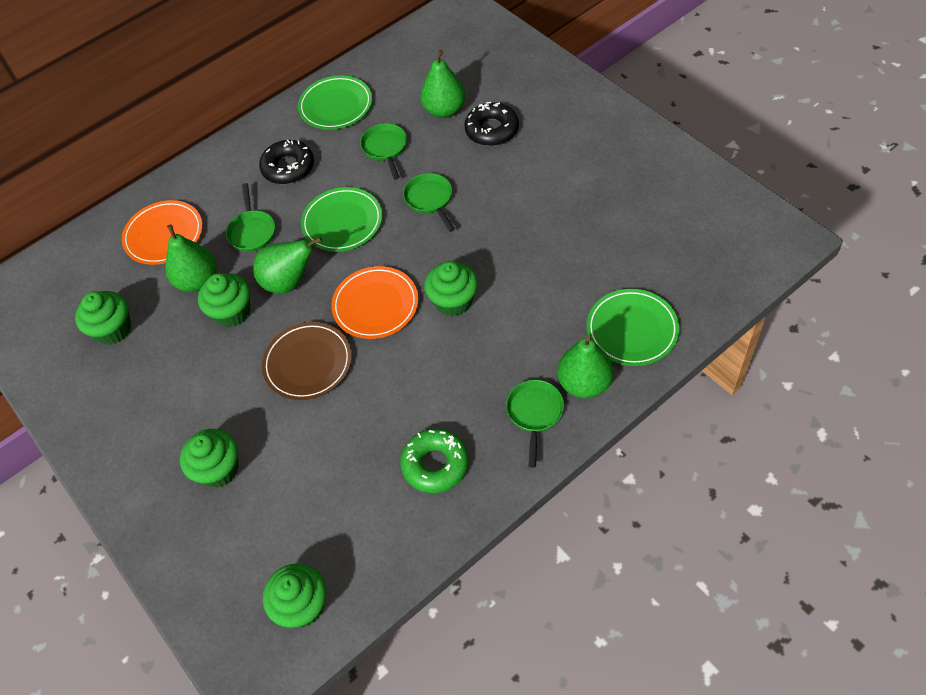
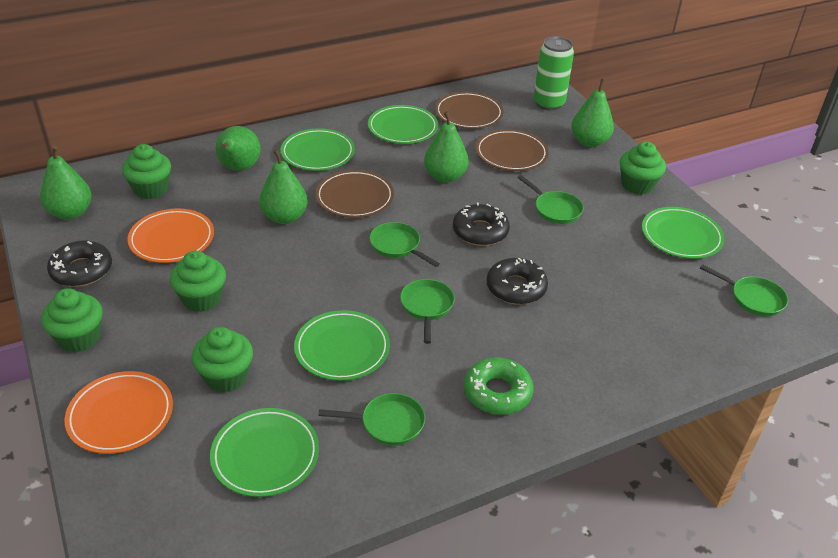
black donut: 2 -> 3
brown plate: 1 -> 3
green can: 0 -> 1
green pan: 4 -> 5
green pear: 4 -> 5
green plate: 3 -> 5

